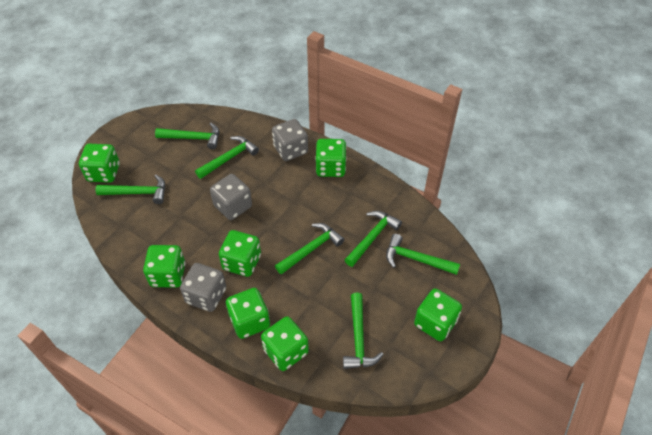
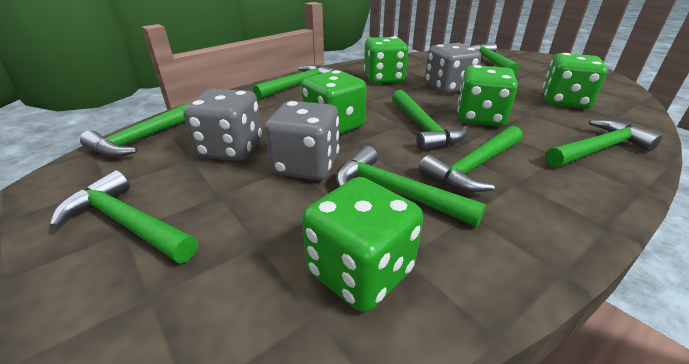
green dice: 7 -> 5
green hammer: 7 -> 8

